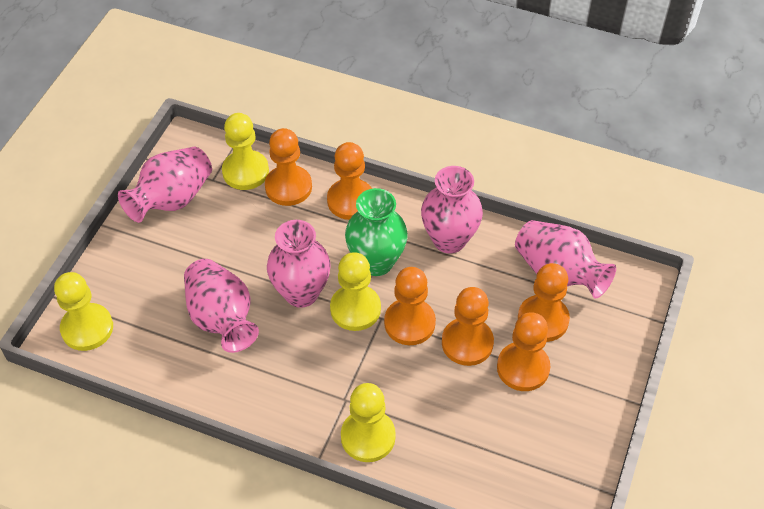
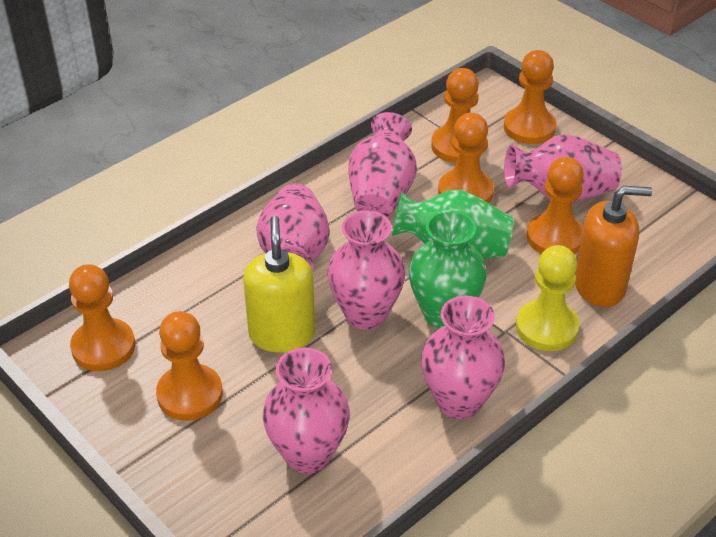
green vase: 1 -> 2
orange soap dispenser: 0 -> 1
pink vase: 5 -> 6
yellow pawn: 4 -> 1
yellow soap dispenser: 0 -> 1

